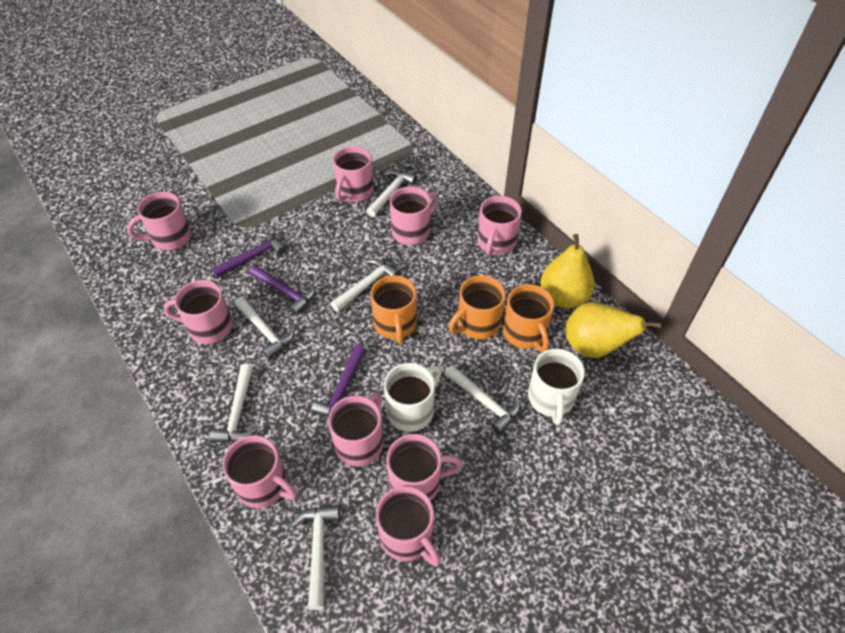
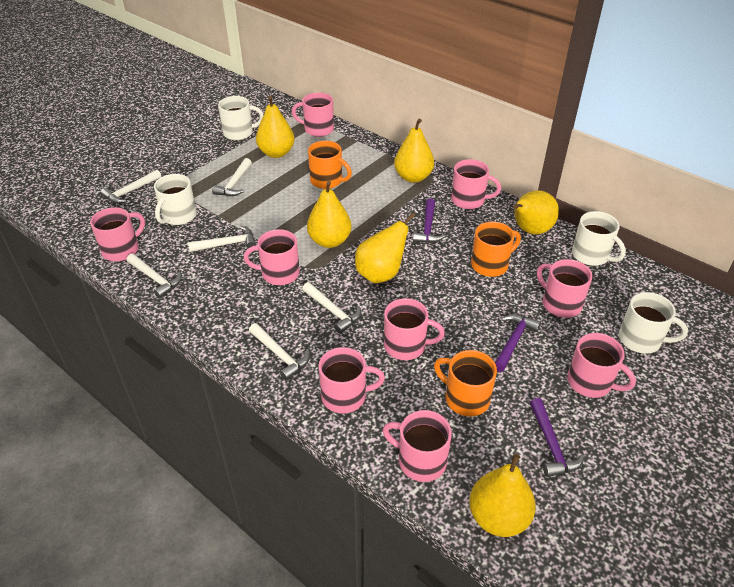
white mug: 2 -> 4
yellow pear: 2 -> 6

